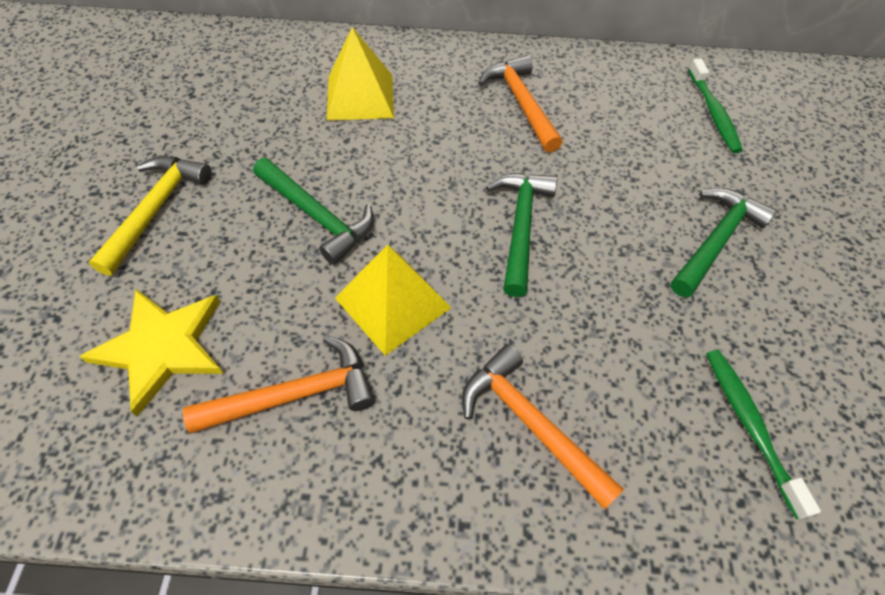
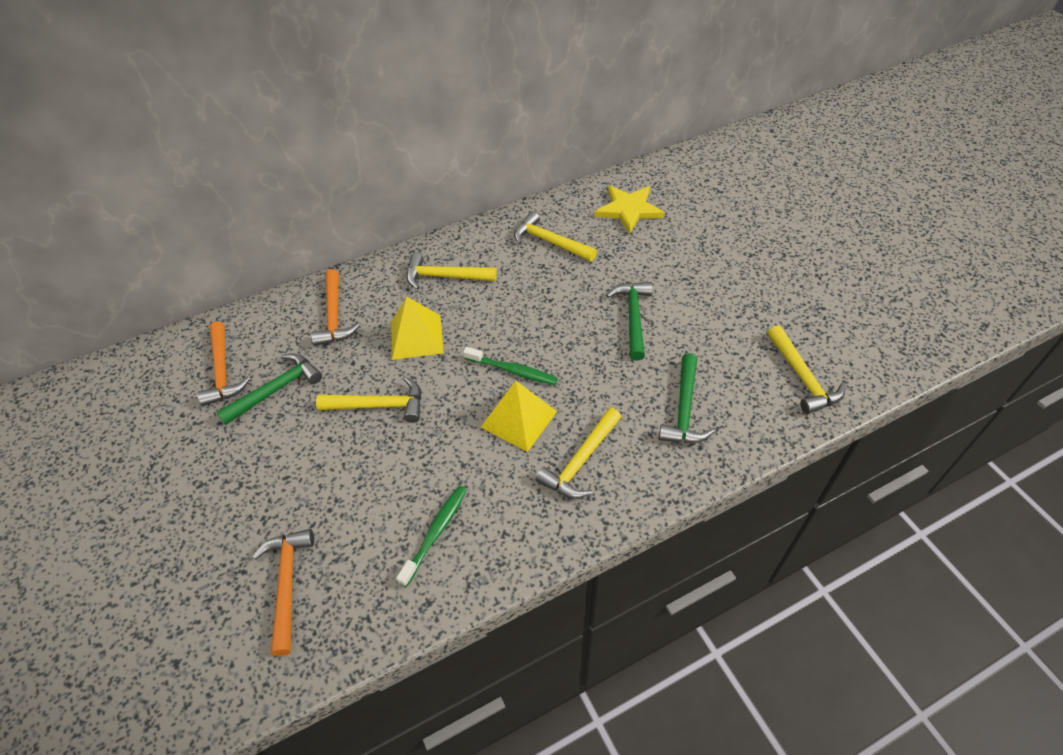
yellow hammer: 1 -> 5

